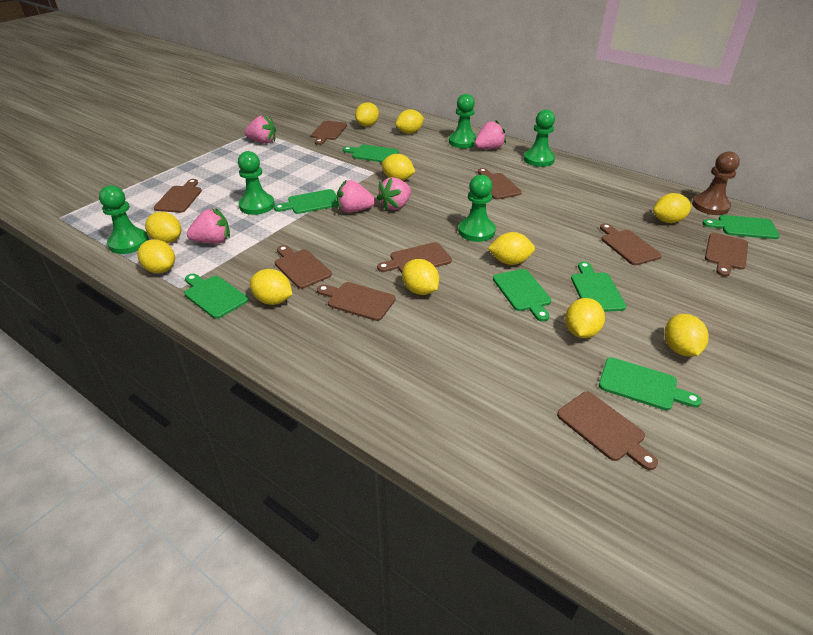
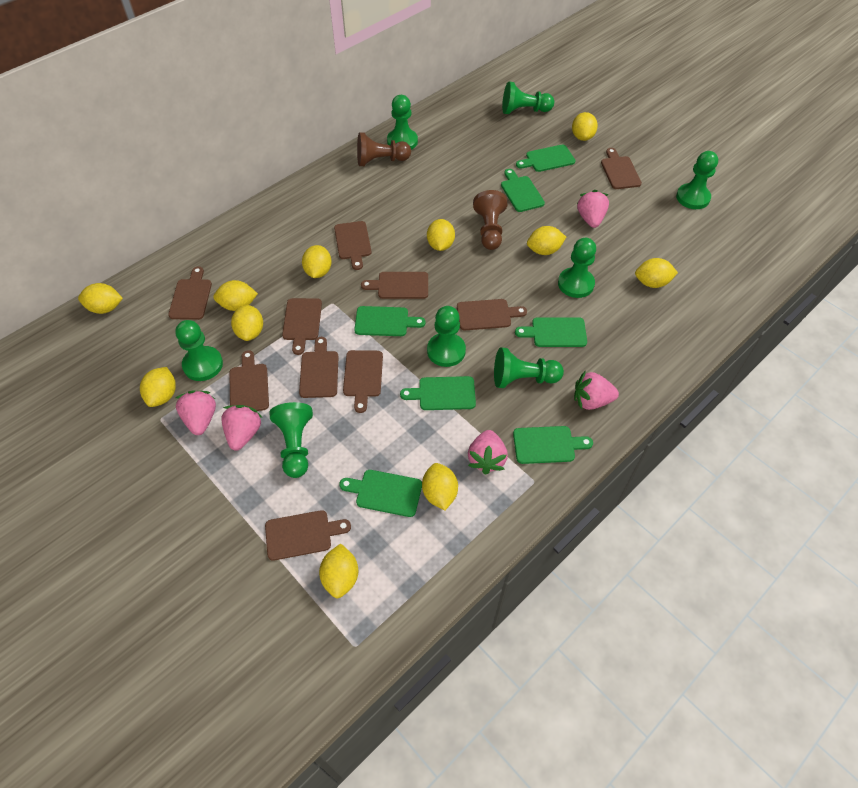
brown cutting board: 9 -> 10
brown pawn: 1 -> 2
green pawn: 5 -> 8

